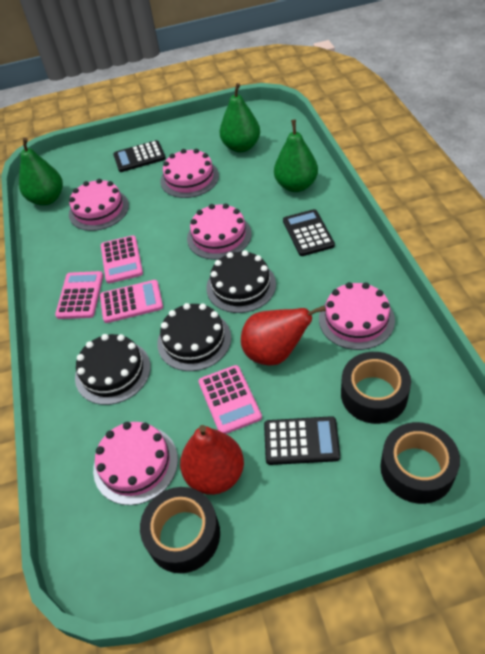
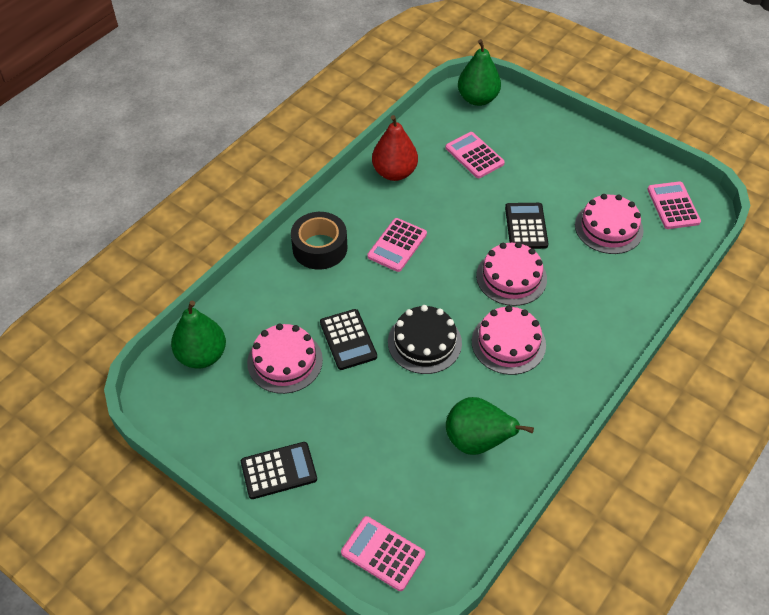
black cake: 3 -> 1
black tape: 3 -> 1
pink cake: 5 -> 4
red pear: 2 -> 1

